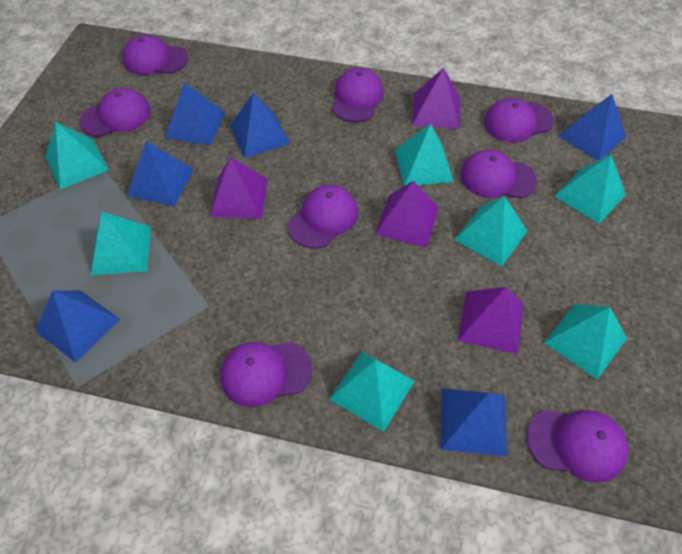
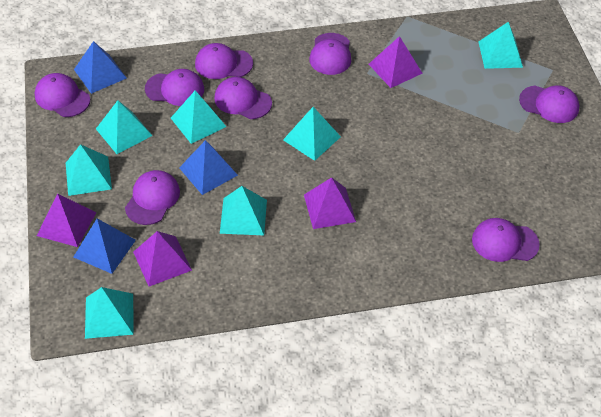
blue pyramid: 6 -> 3

